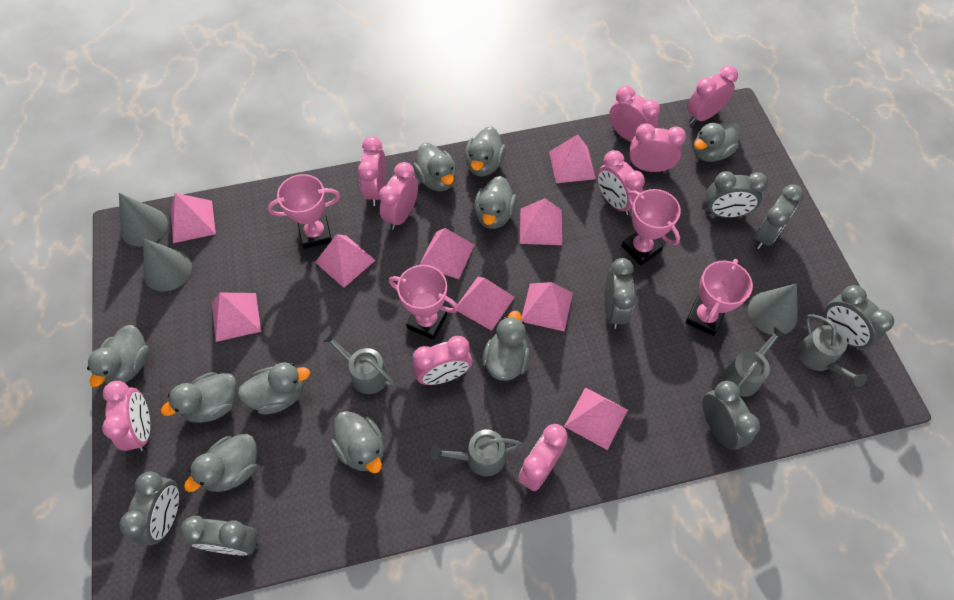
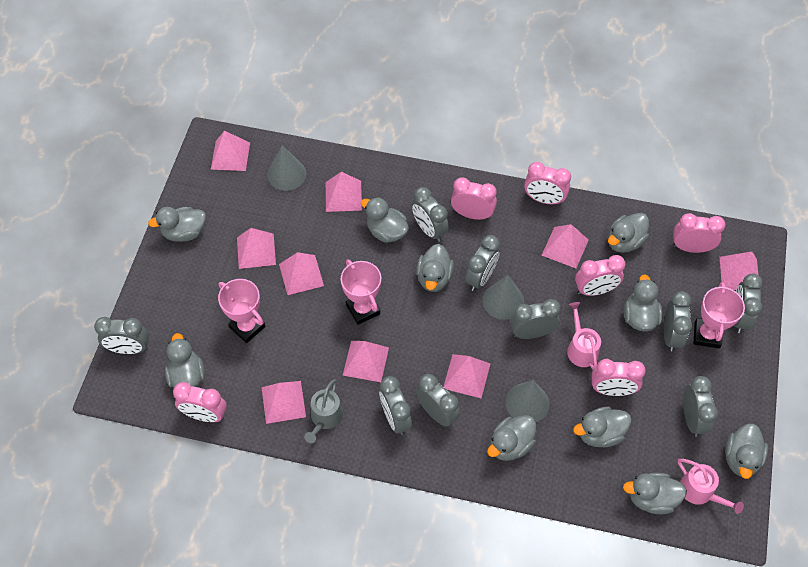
grey clock: 7 -> 9
grey watering can: 4 -> 1
pink clock: 9 -> 6
pink trophy: 4 -> 3
pink watering can: 0 -> 2

